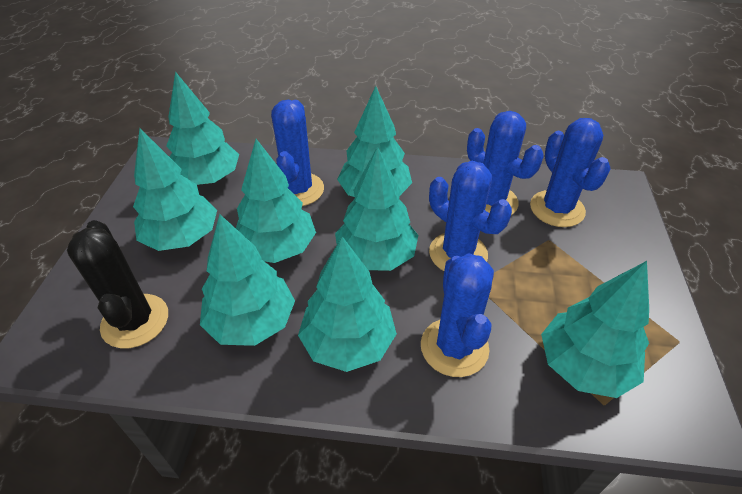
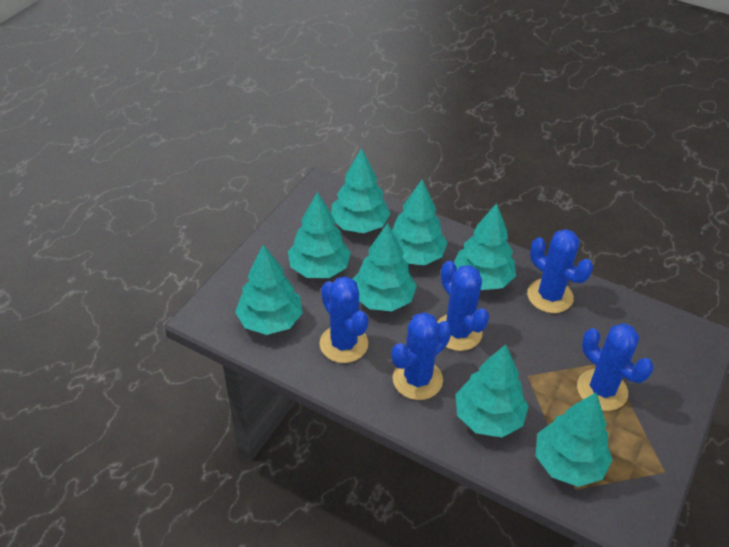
black cactus: 1 -> 0

